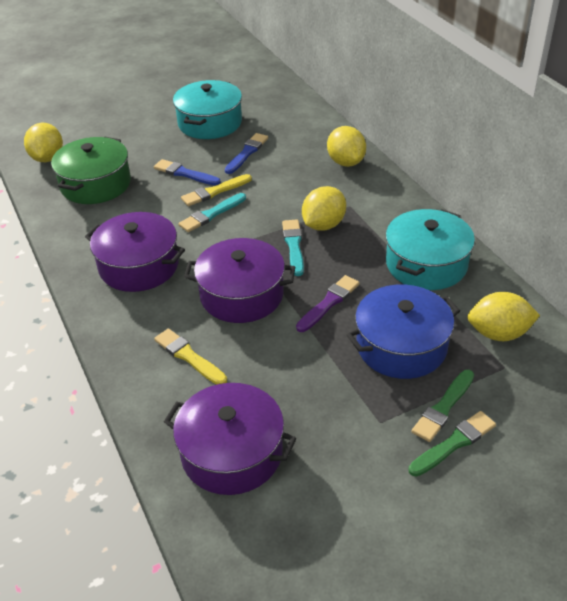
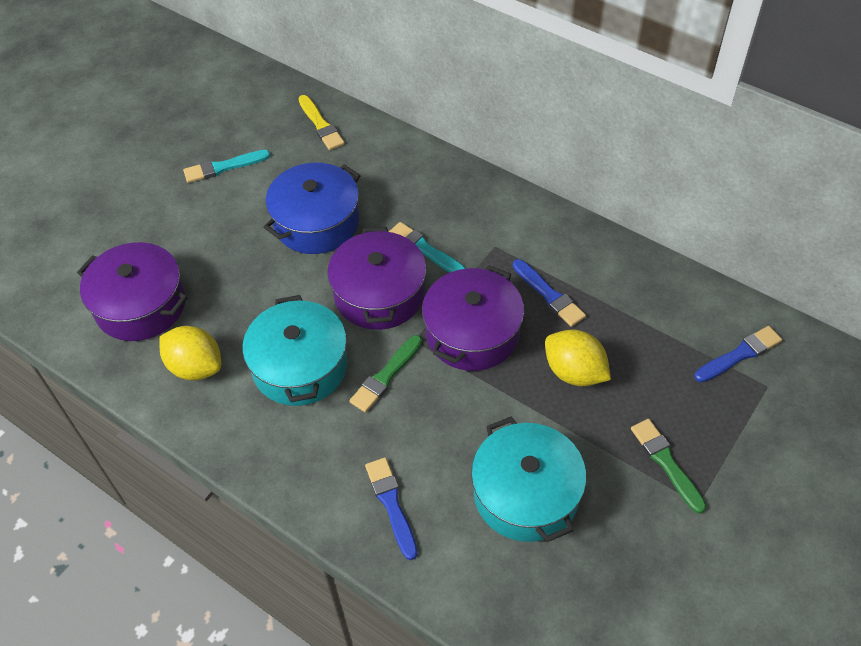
blue brush: 2 -> 3
green pot: 1 -> 0
purple brush: 1 -> 0
yellow brush: 2 -> 1
yellow lemon: 4 -> 2

